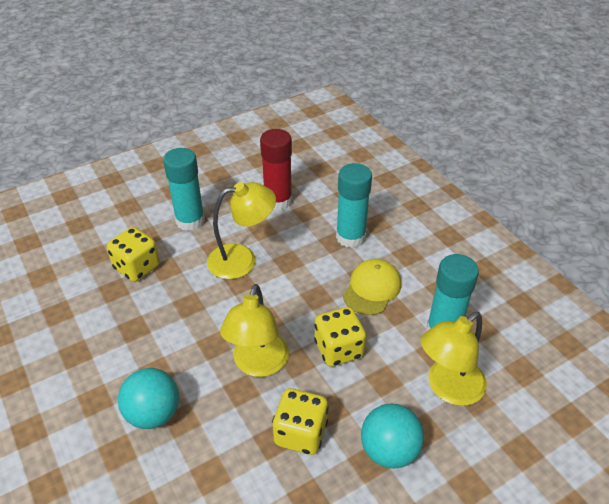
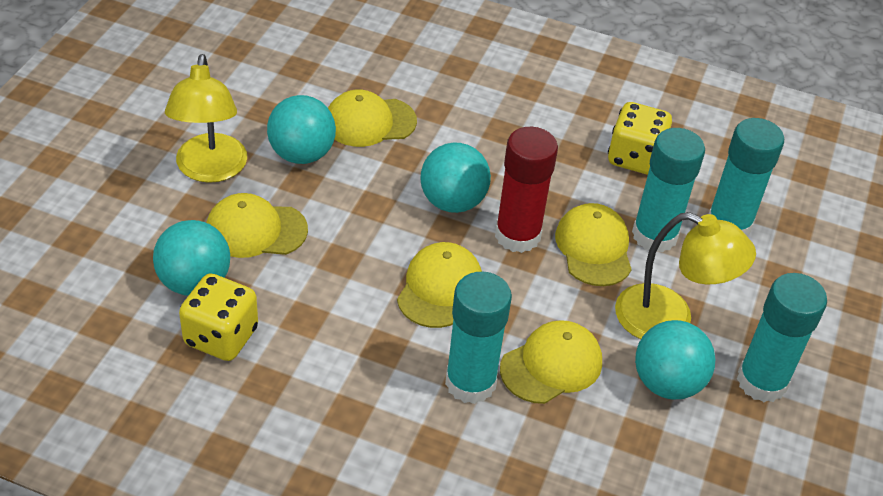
turquoise ball: 2 -> 4
turquoise glue stick: 3 -> 4
yellow cap: 1 -> 5
yellow dice: 3 -> 2
yellow lamp: 3 -> 2

